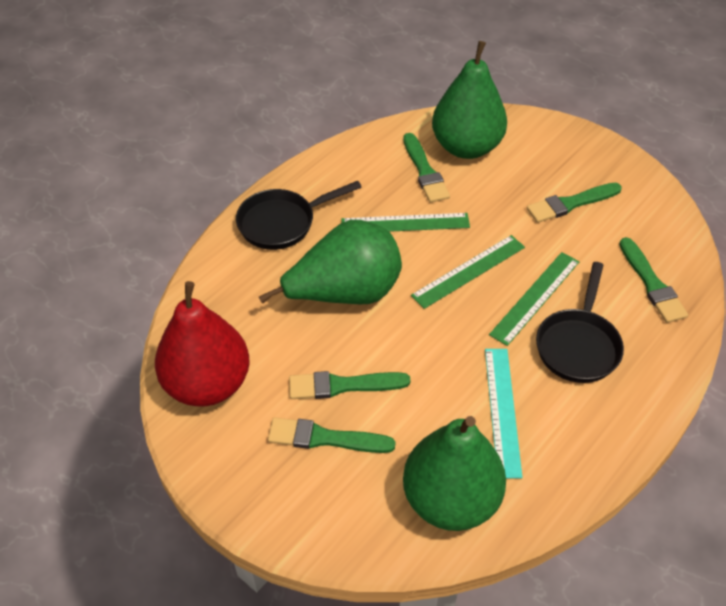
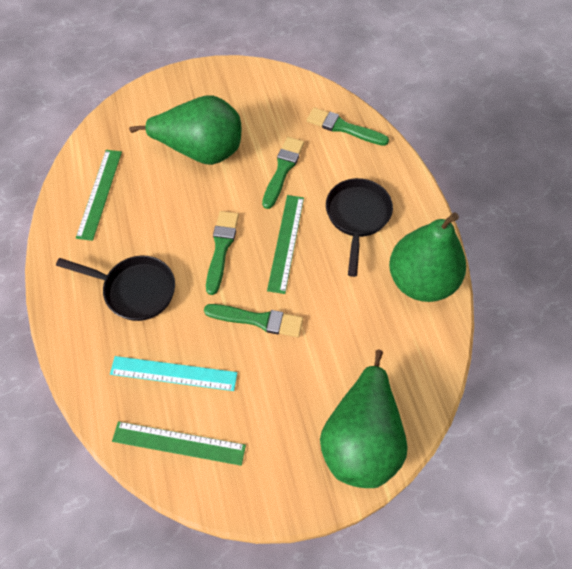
green brush: 5 -> 4
red pear: 1 -> 0

